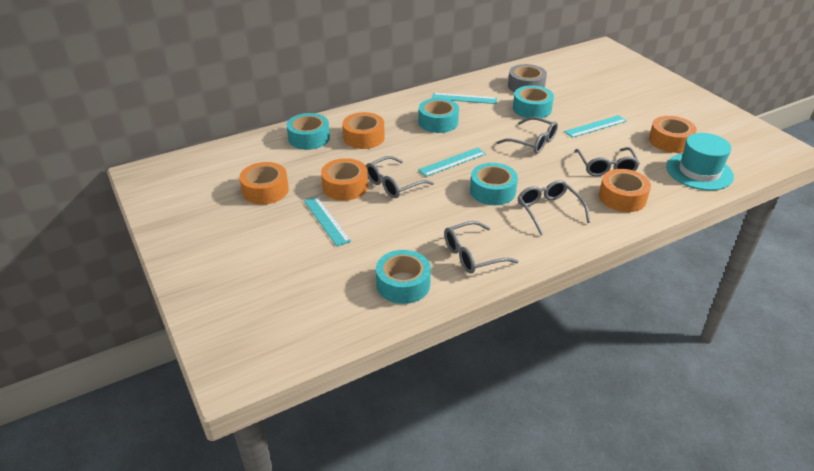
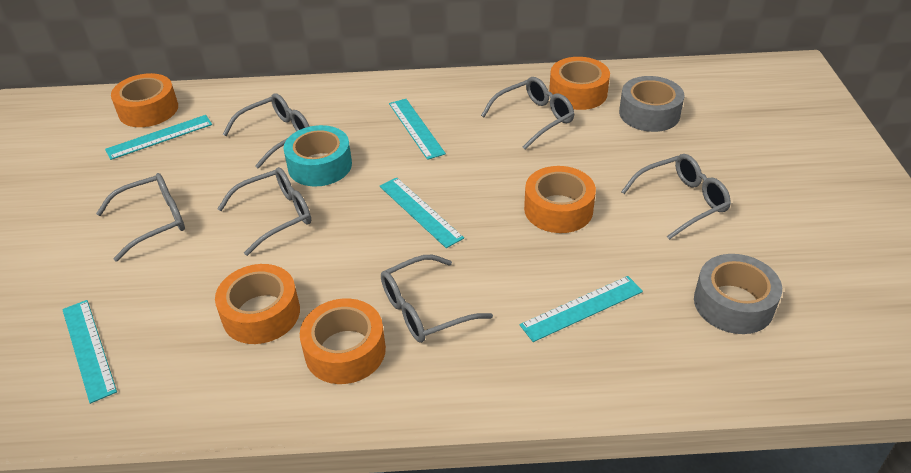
grey glasses: 5 -> 6
grey tape: 1 -> 2
turquoise hat: 1 -> 0
turquoise ruler: 4 -> 5
turquoise tape: 5 -> 1

